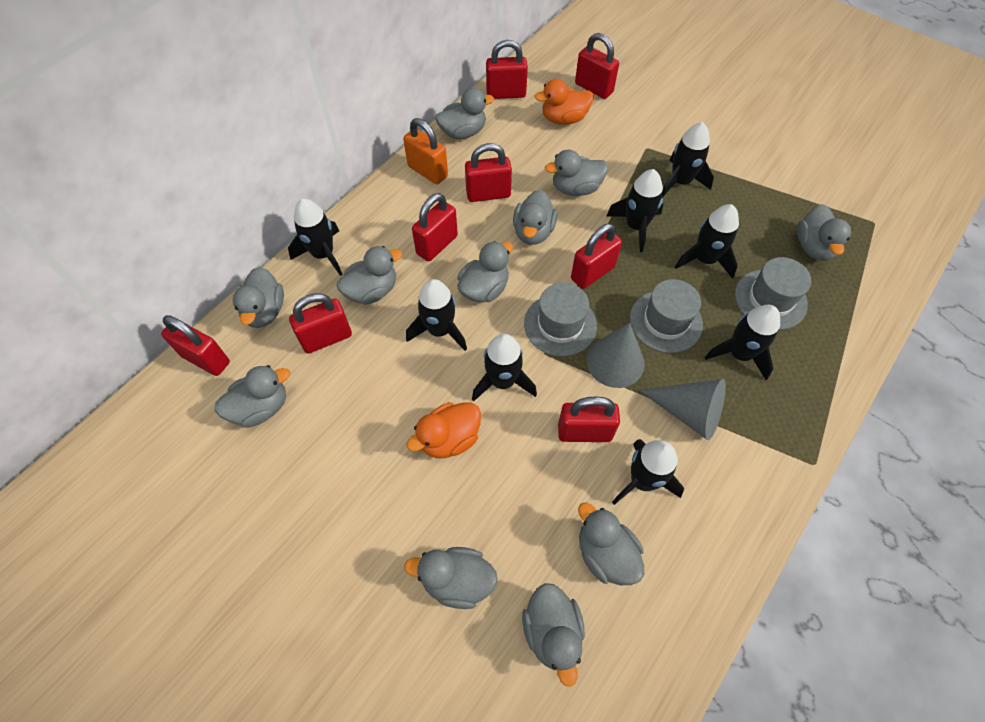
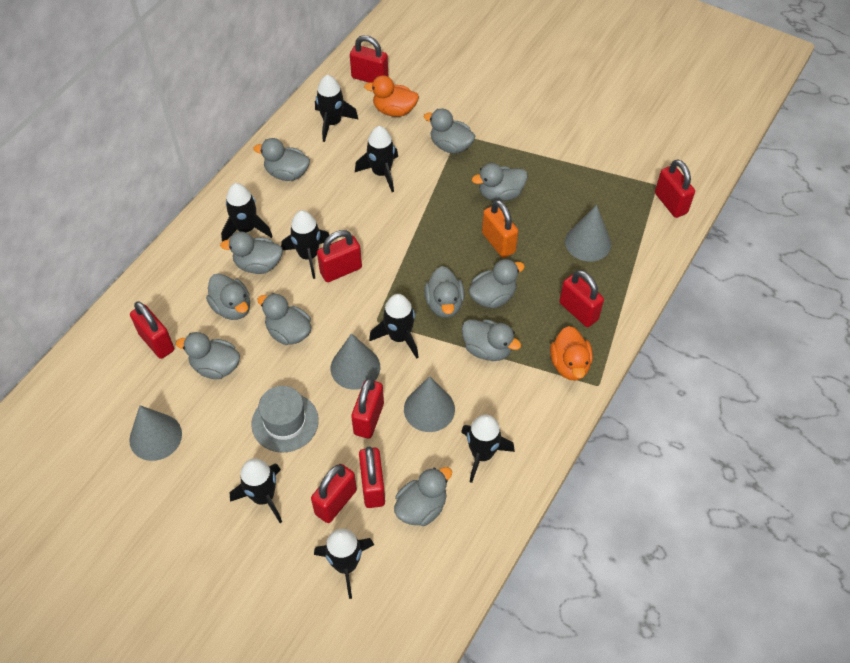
grey cone: 2 -> 4
grey hat: 3 -> 1

